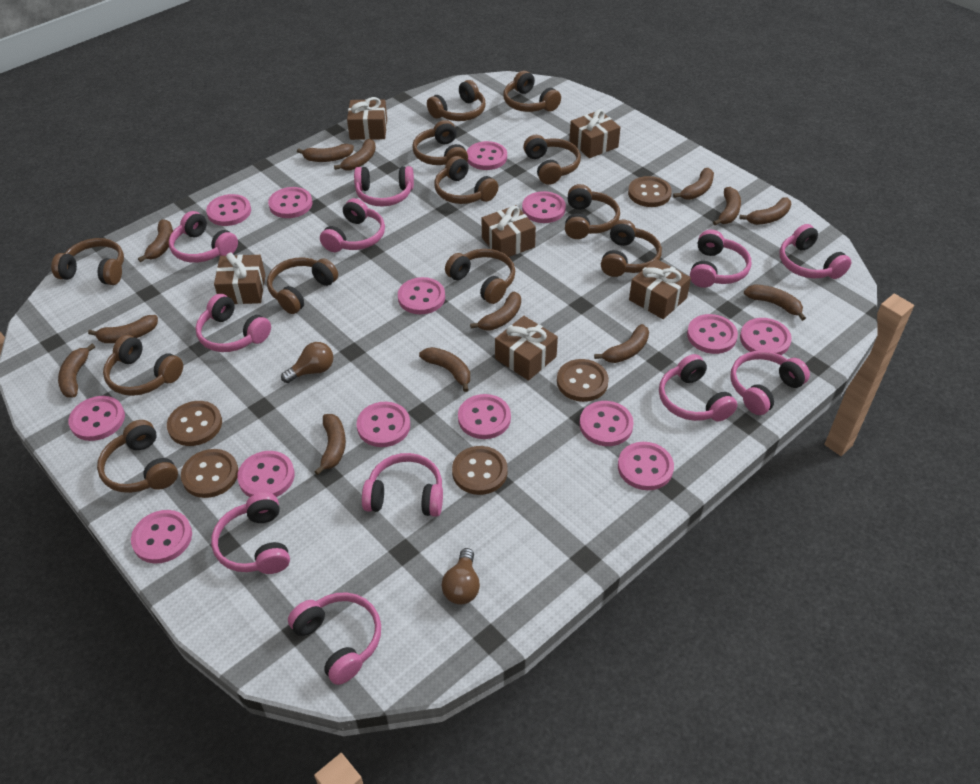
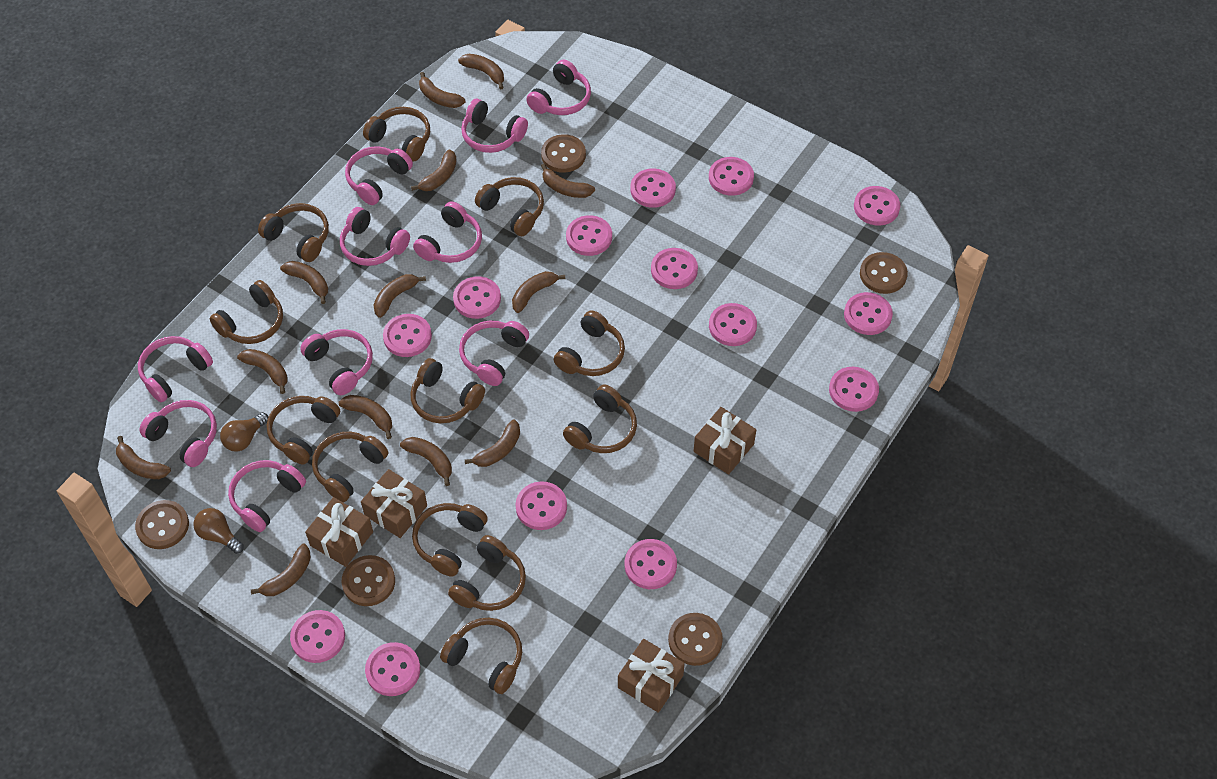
brown gift: 6 -> 4
pink headphones: 11 -> 10

